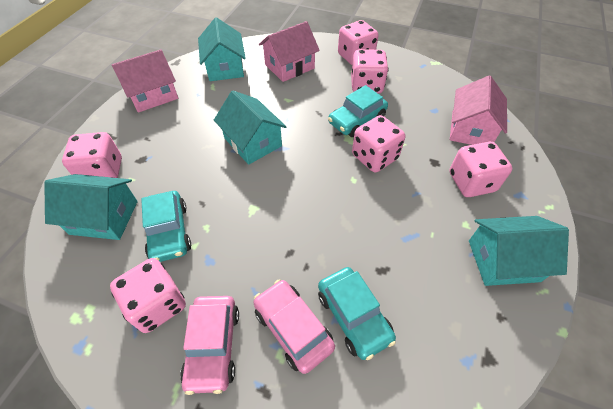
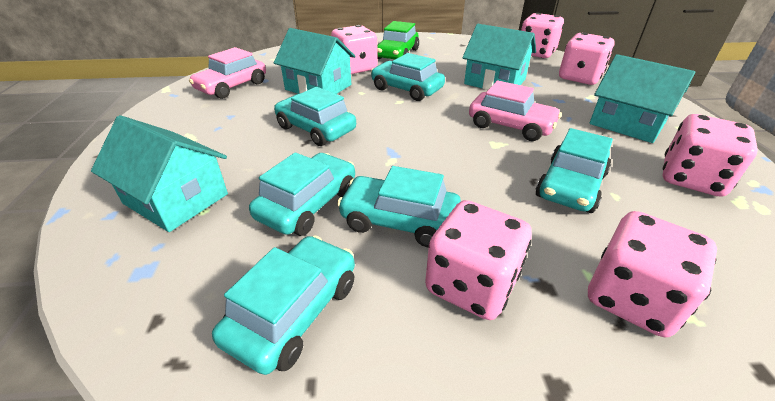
green car: 0 -> 1
pink house: 3 -> 0
turquoise car: 3 -> 6

